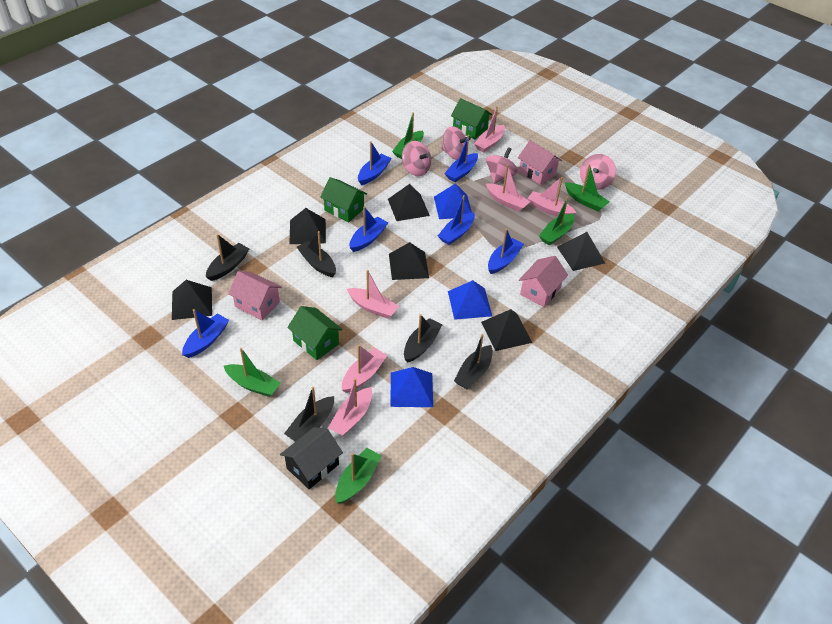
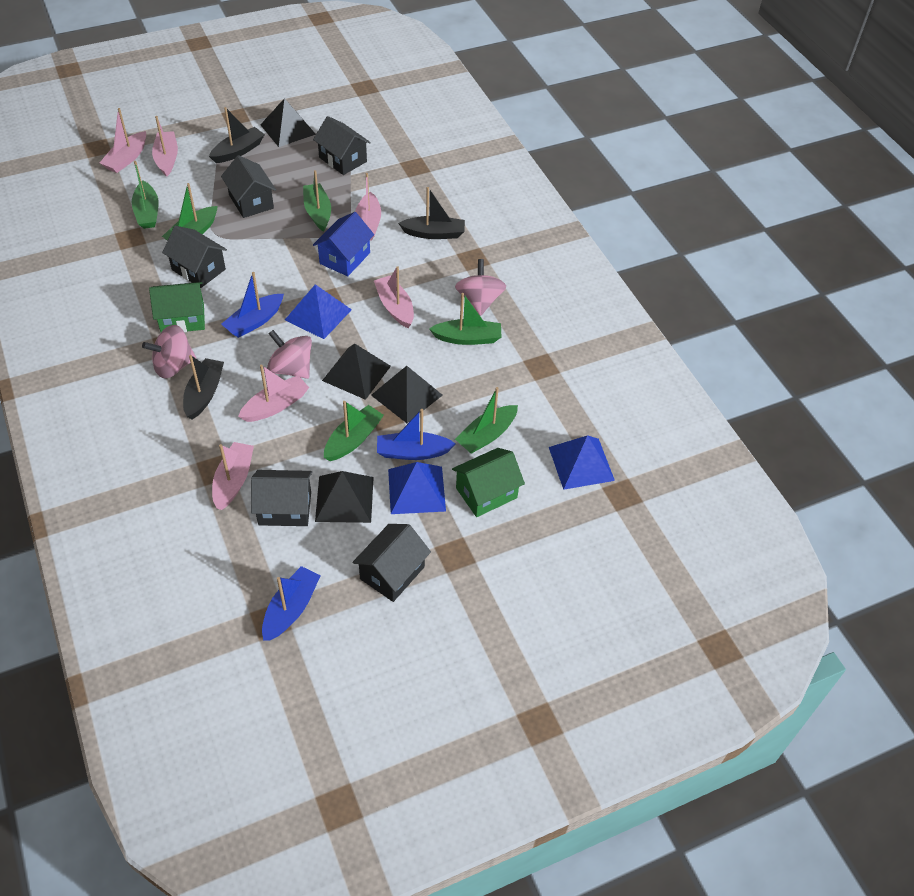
black boat: 5 -> 3
black house: 1 -> 5
black pyramid: 6 -> 4
blue boat: 6 -> 3
blue house: 0 -> 1
green boat: 5 -> 6
green house: 3 -> 2
pink house: 3 -> 0
pink spinning top: 4 -> 3

